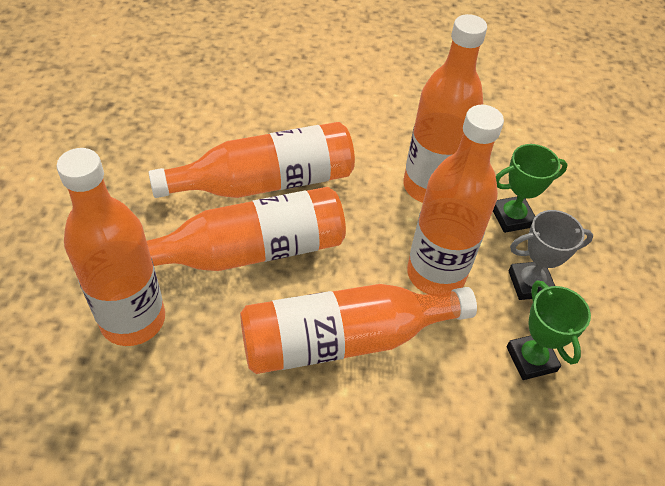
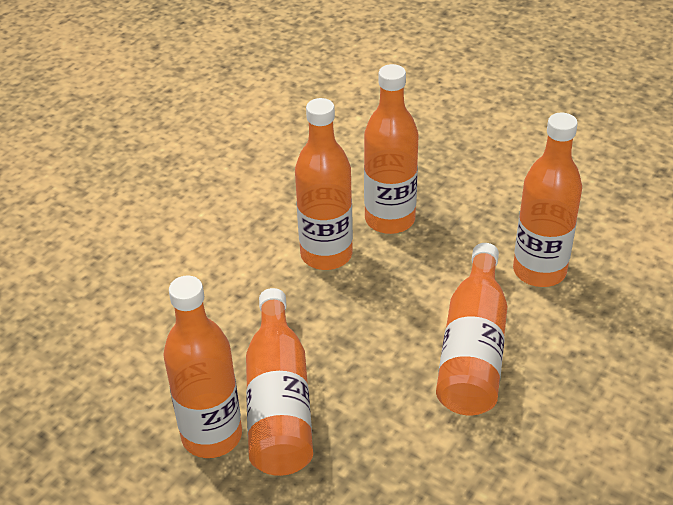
green trophy: 2 -> 0
grey trophy: 1 -> 0

